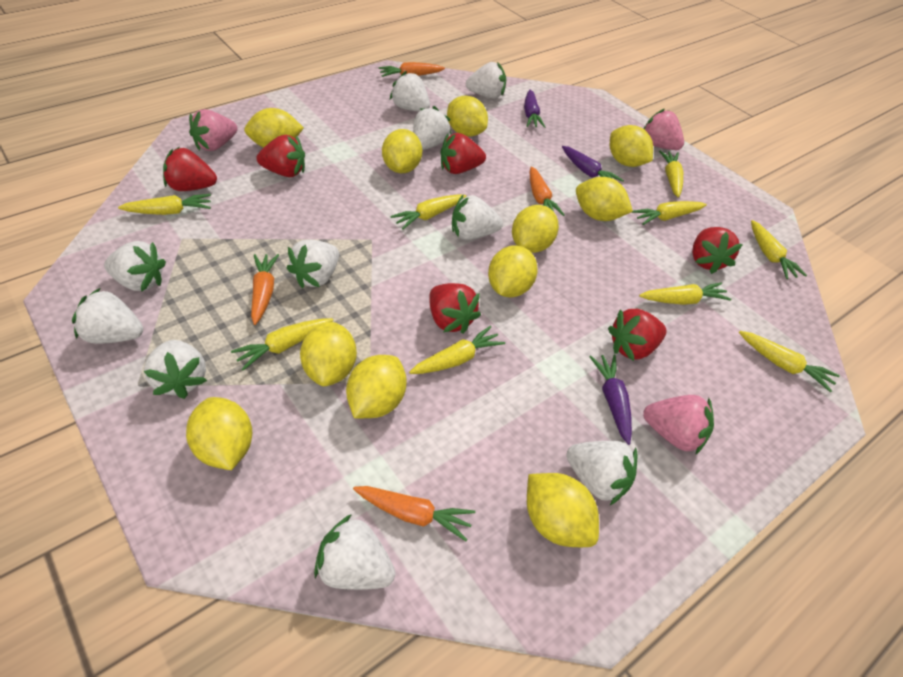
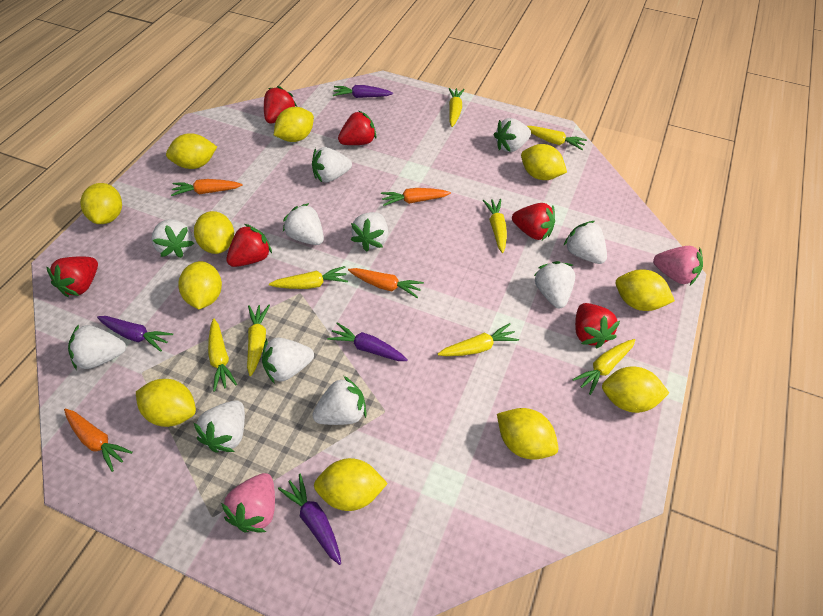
pink strawberry: 3 -> 2
purple carrot: 3 -> 4
white strawberry: 10 -> 11
yellow carrot: 9 -> 8

